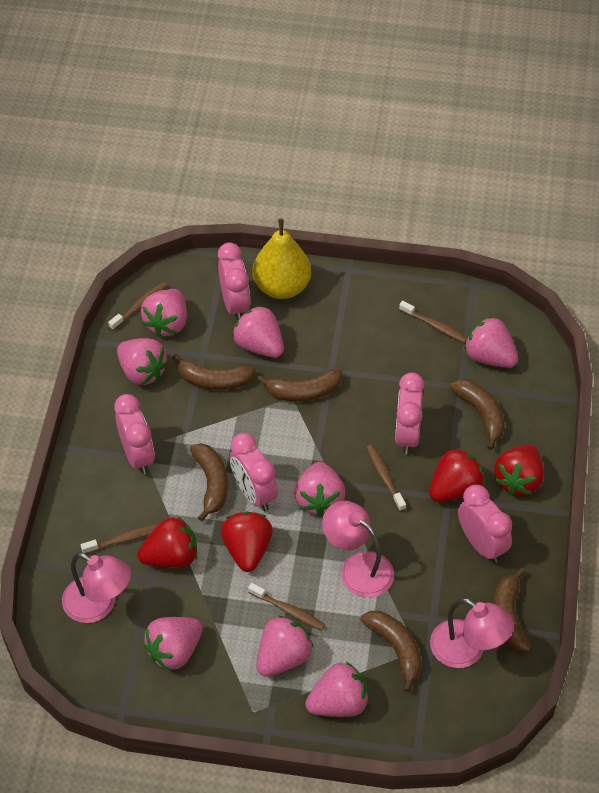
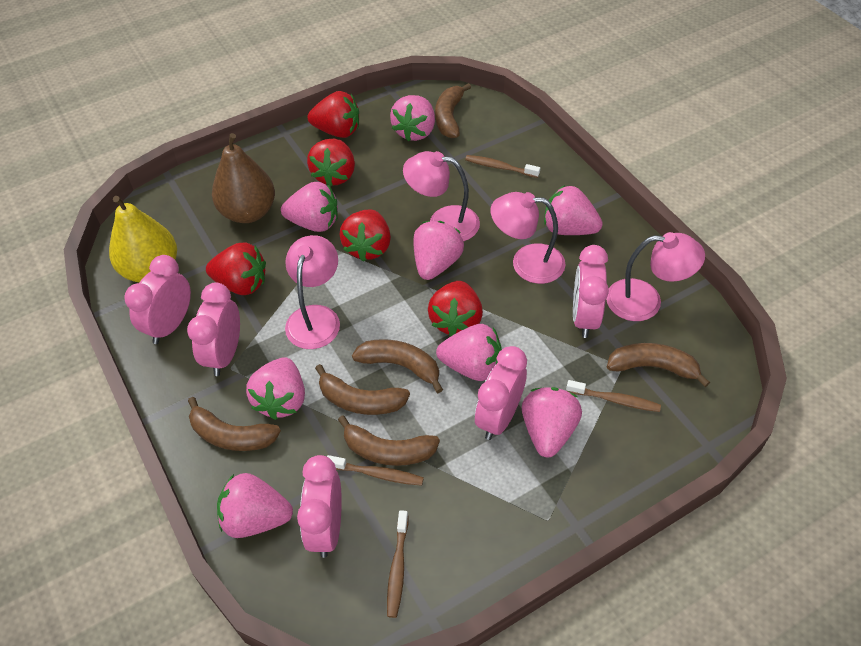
brown pear: 0 -> 1
brown toothbrush: 5 -> 4
pink lamp: 3 -> 4
red strawberry: 4 -> 5

